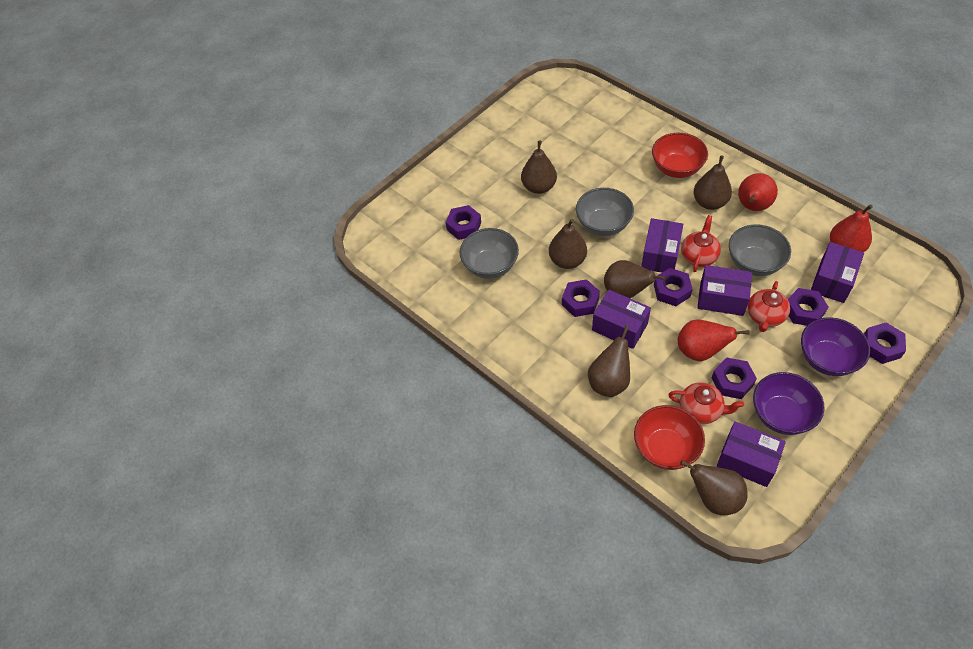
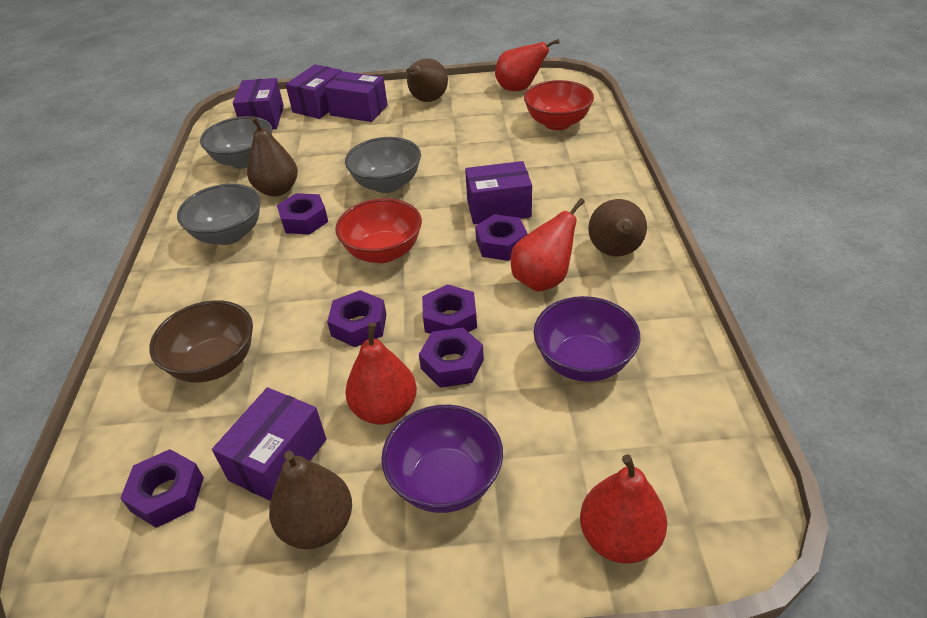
brown bowl: 0 -> 1
brown pear: 6 -> 4
red pear: 3 -> 4
red teapot: 3 -> 0

